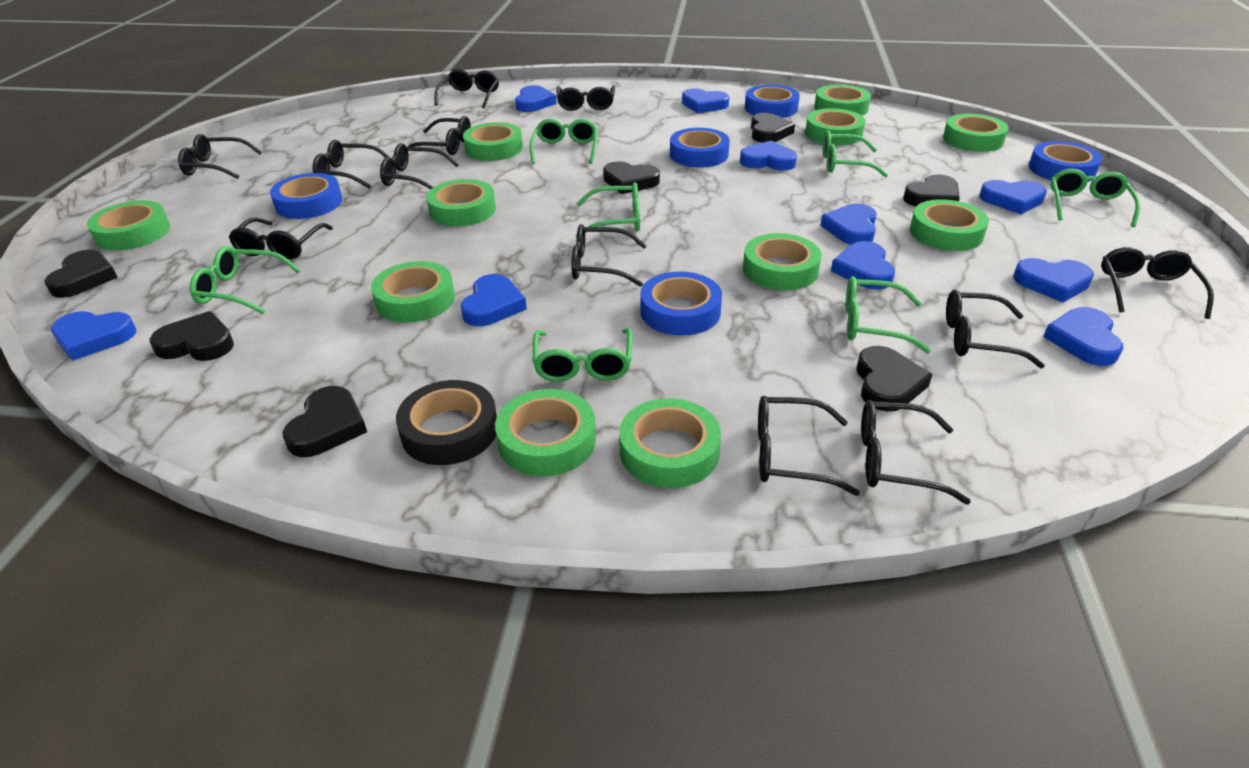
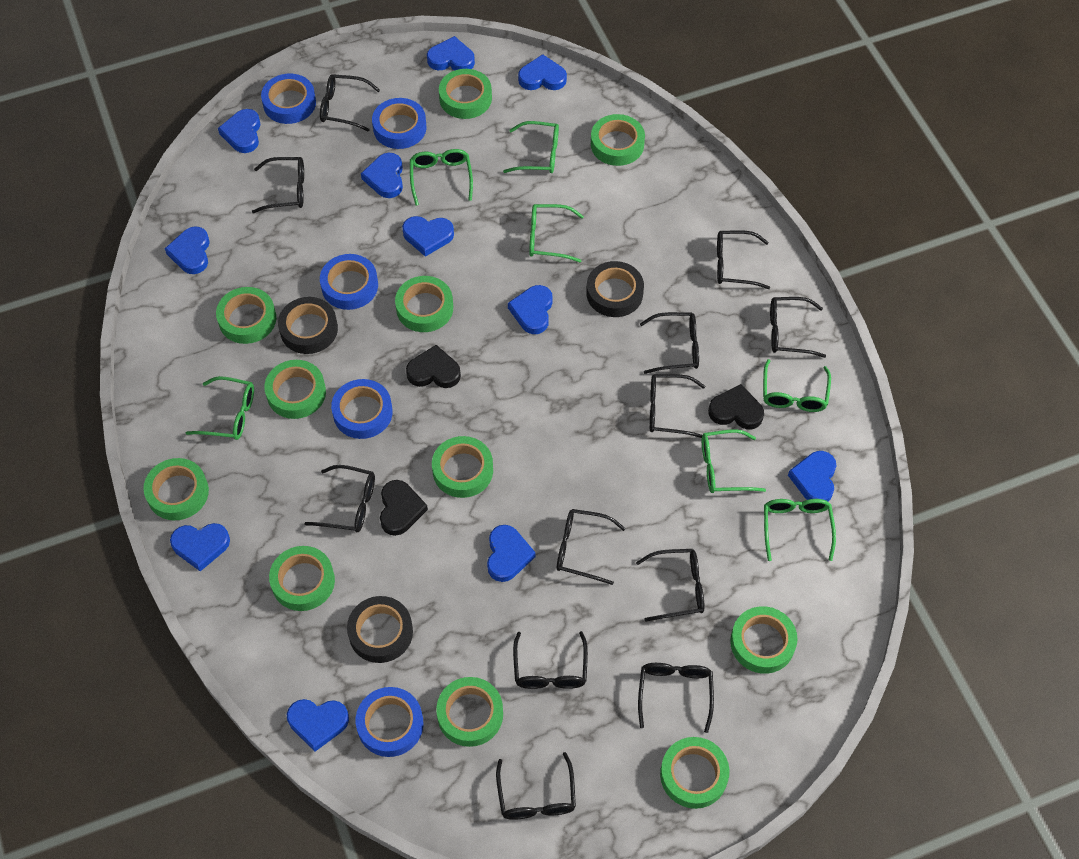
black heart: 7 -> 3
black tape: 1 -> 3
blue heart: 10 -> 11

